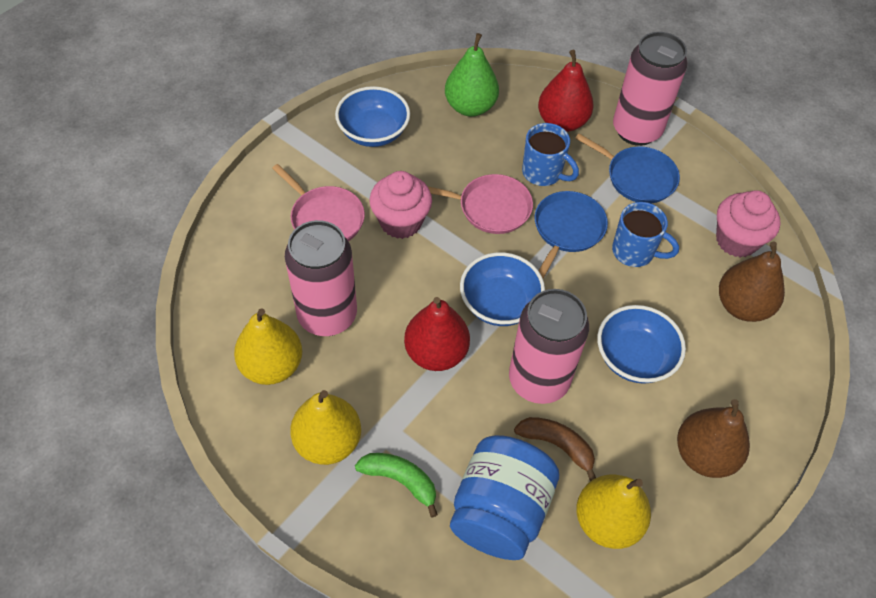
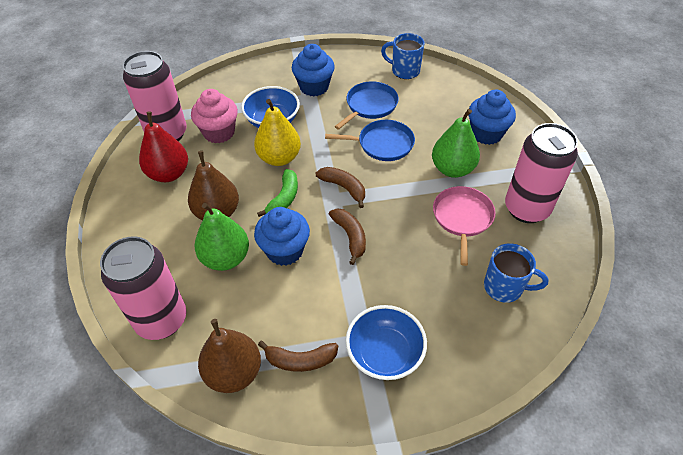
blue bowl: 3 -> 2
blue cupcake: 0 -> 3
blue jar: 1 -> 0
brown banana: 1 -> 3
green pear: 1 -> 2
pink cupcake: 2 -> 1
pink pan: 2 -> 1
red pear: 2 -> 1
yellow pear: 3 -> 1

